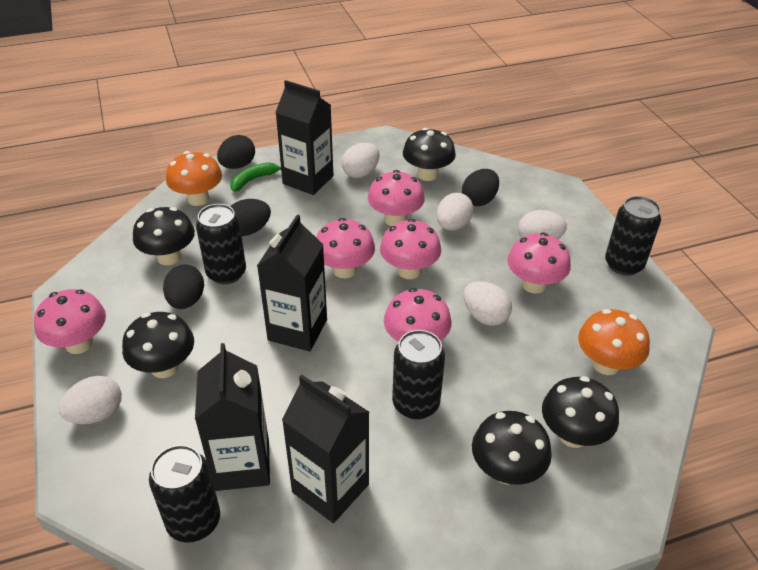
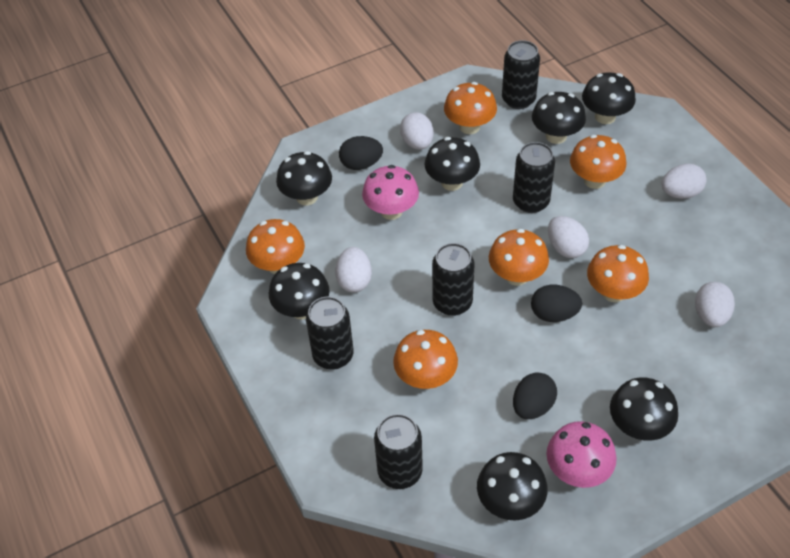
black can: 4 -> 5
black carton: 4 -> 0
black egg: 4 -> 3
black mushroom: 5 -> 7
green banana: 1 -> 0
orange mushroom: 2 -> 6
pink mushroom: 6 -> 2

